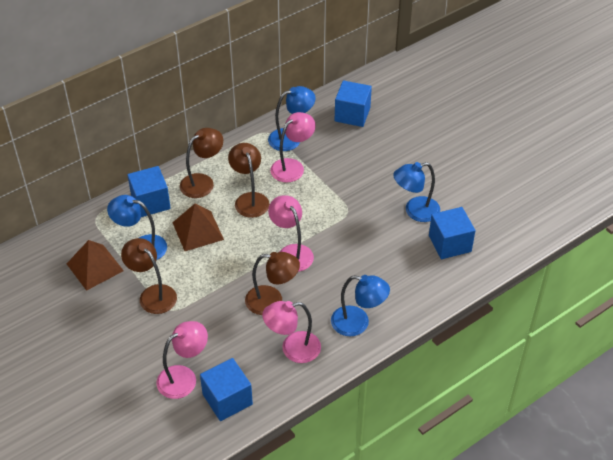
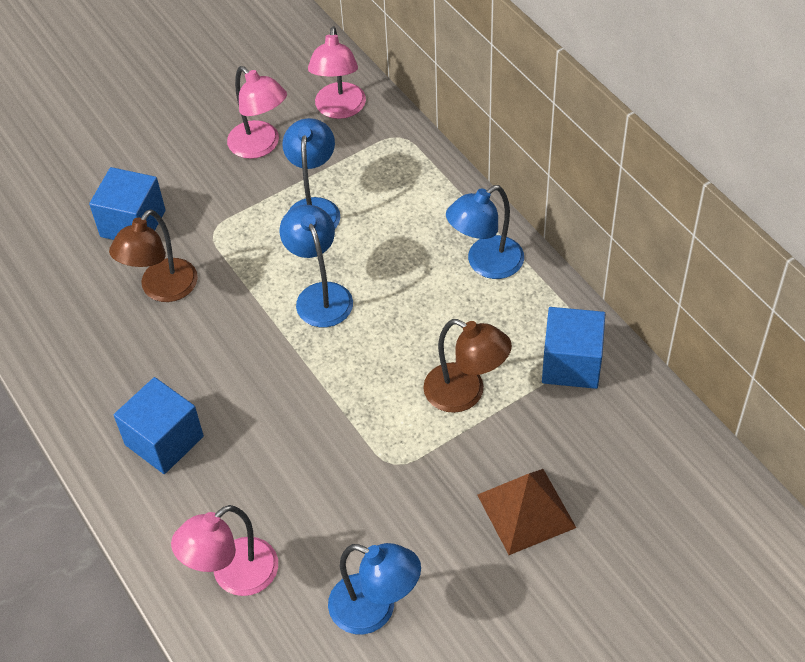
blue cube: 4 -> 3
brown lamp: 4 -> 2
brown pyramid: 2 -> 1
pink lamp: 4 -> 3

